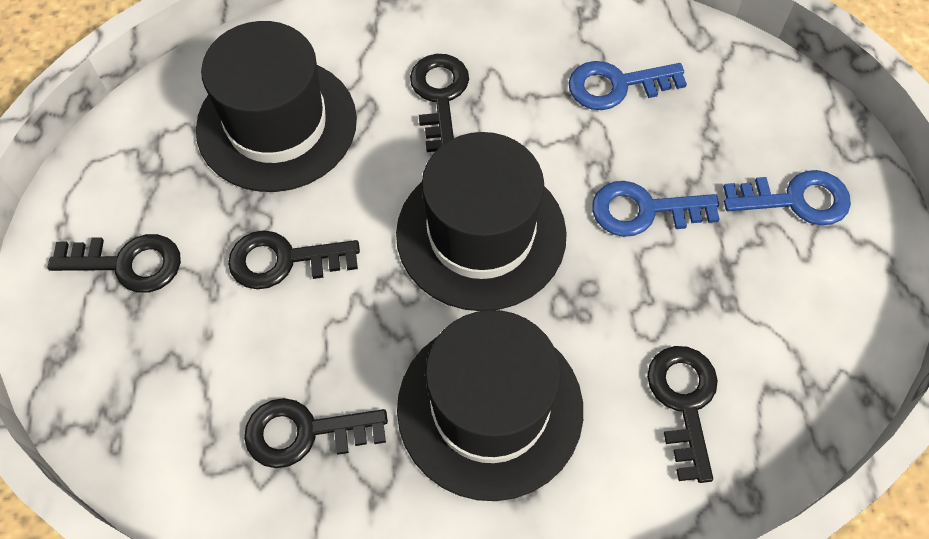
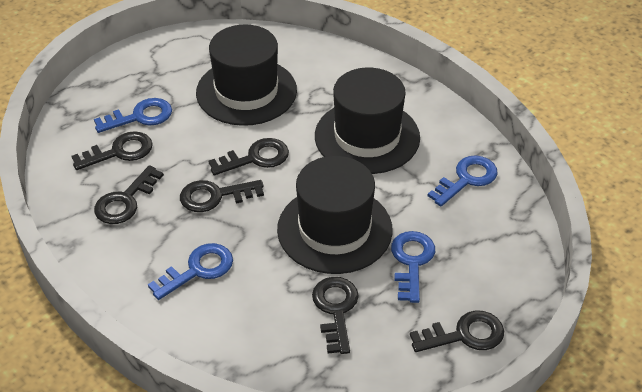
black key: 5 -> 6
blue key: 3 -> 4

